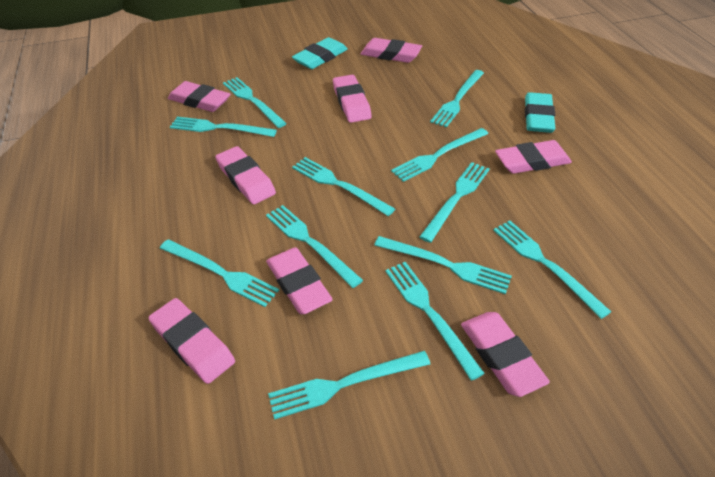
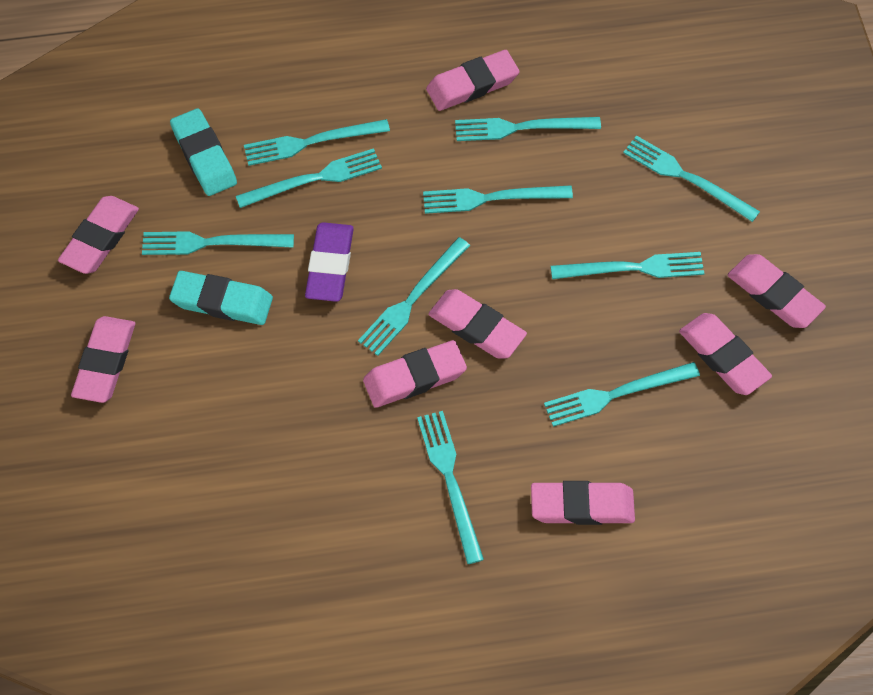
purple eraser: 0 -> 1
turquoise fork: 12 -> 10

